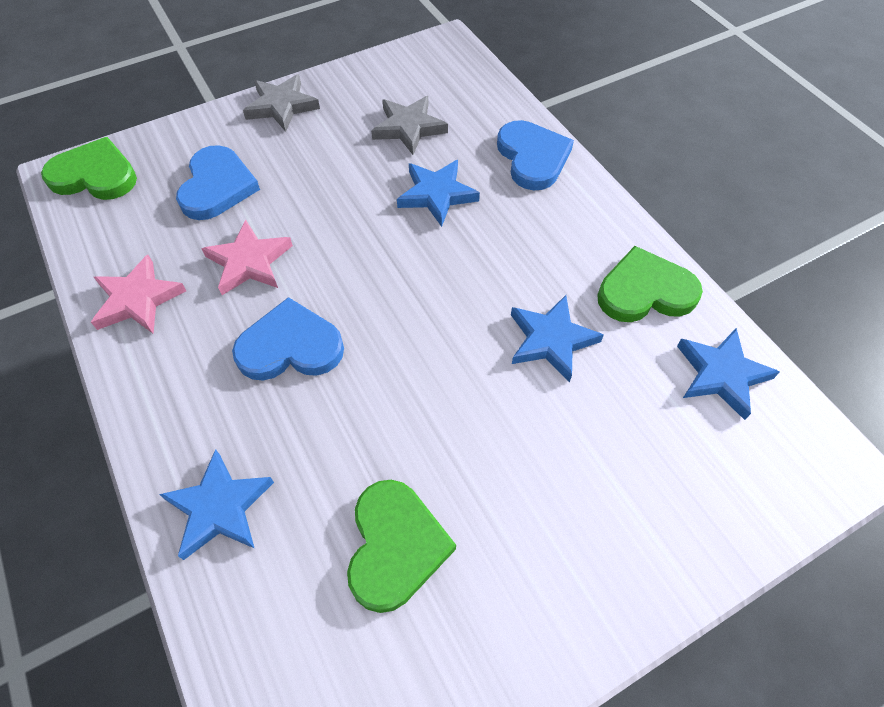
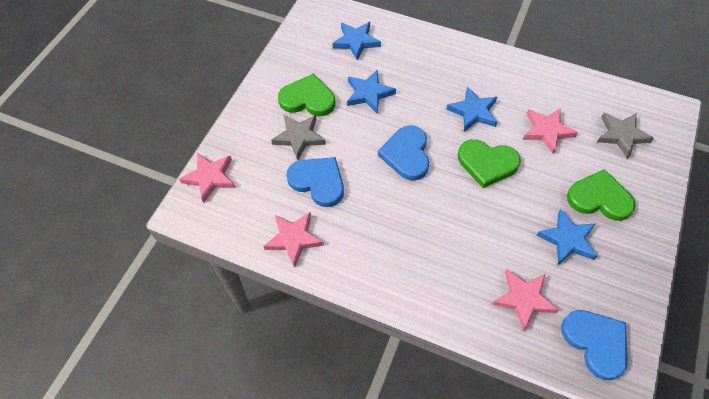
pink star: 2 -> 4

